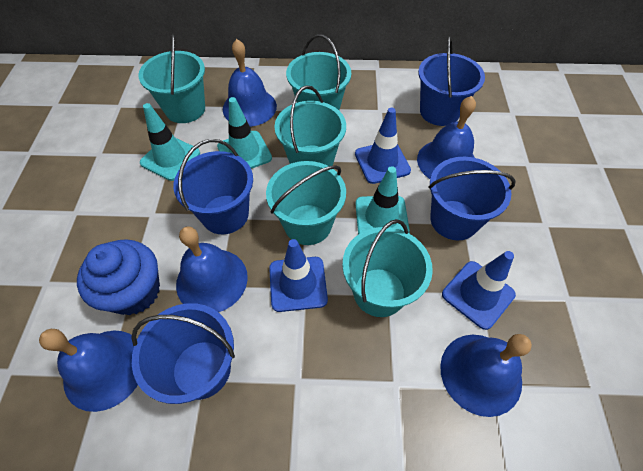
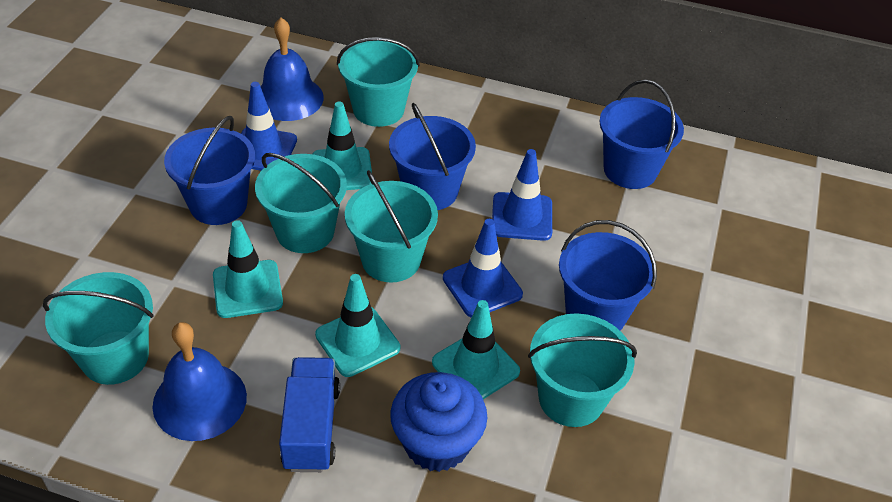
blue bell: 5 -> 2
blue truck: 0 -> 1
turquoise traffic cone: 3 -> 4

